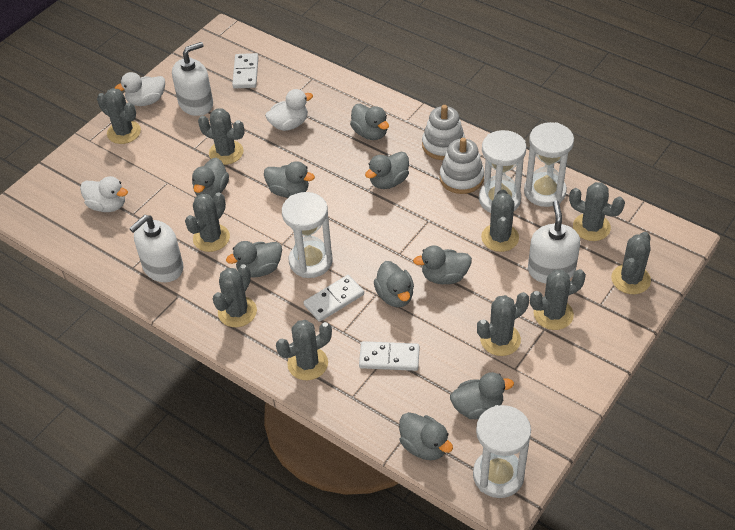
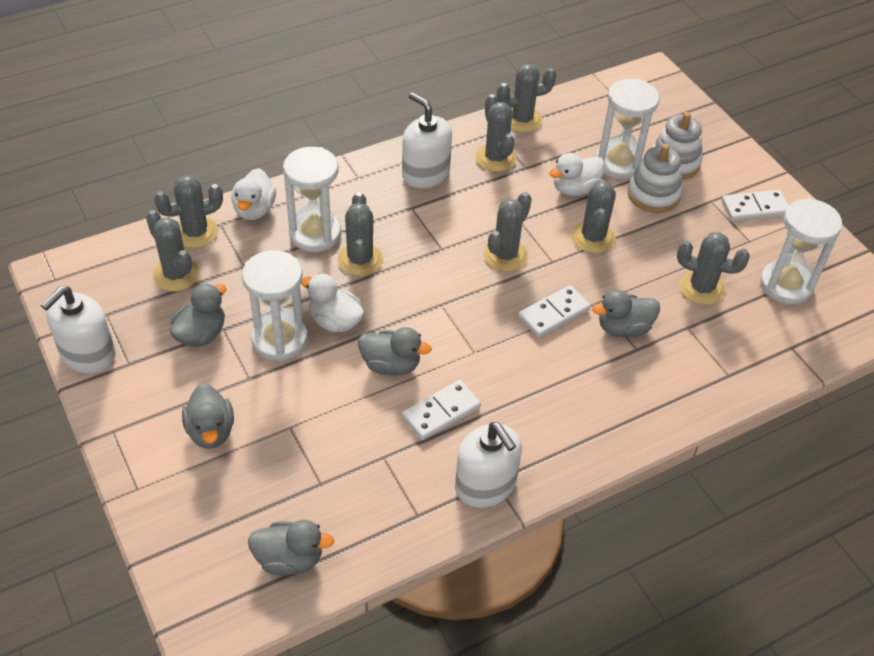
grey cactus: 10 -> 8
grey duck: 9 -> 5

